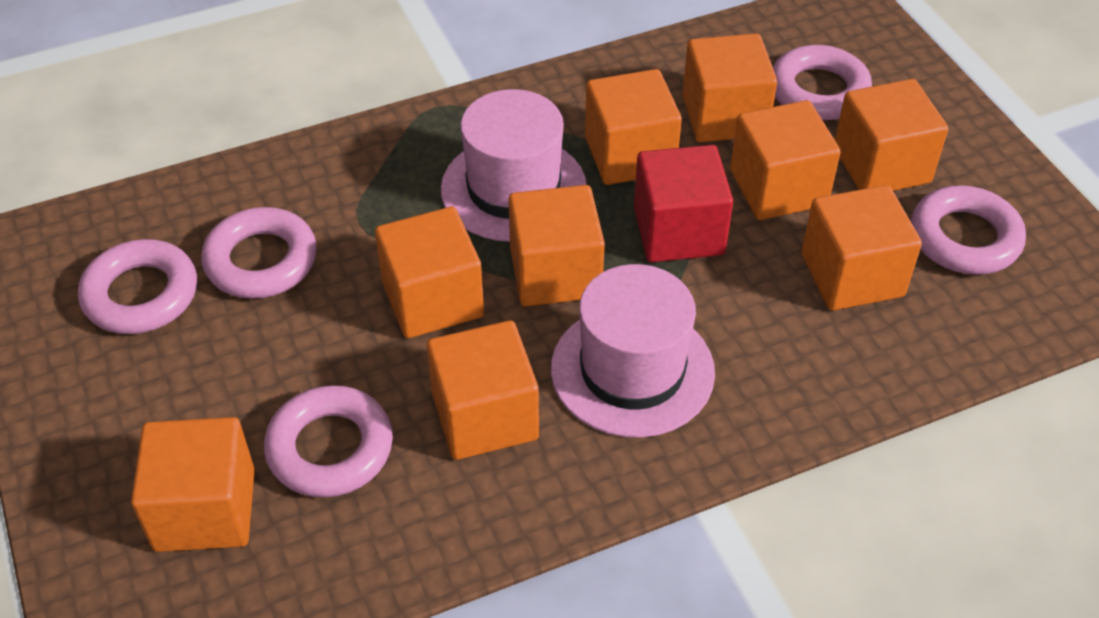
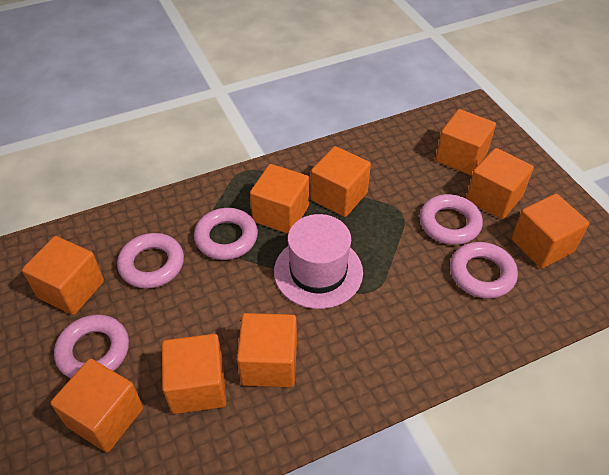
pink hat: 2 -> 1
red cube: 1 -> 0

